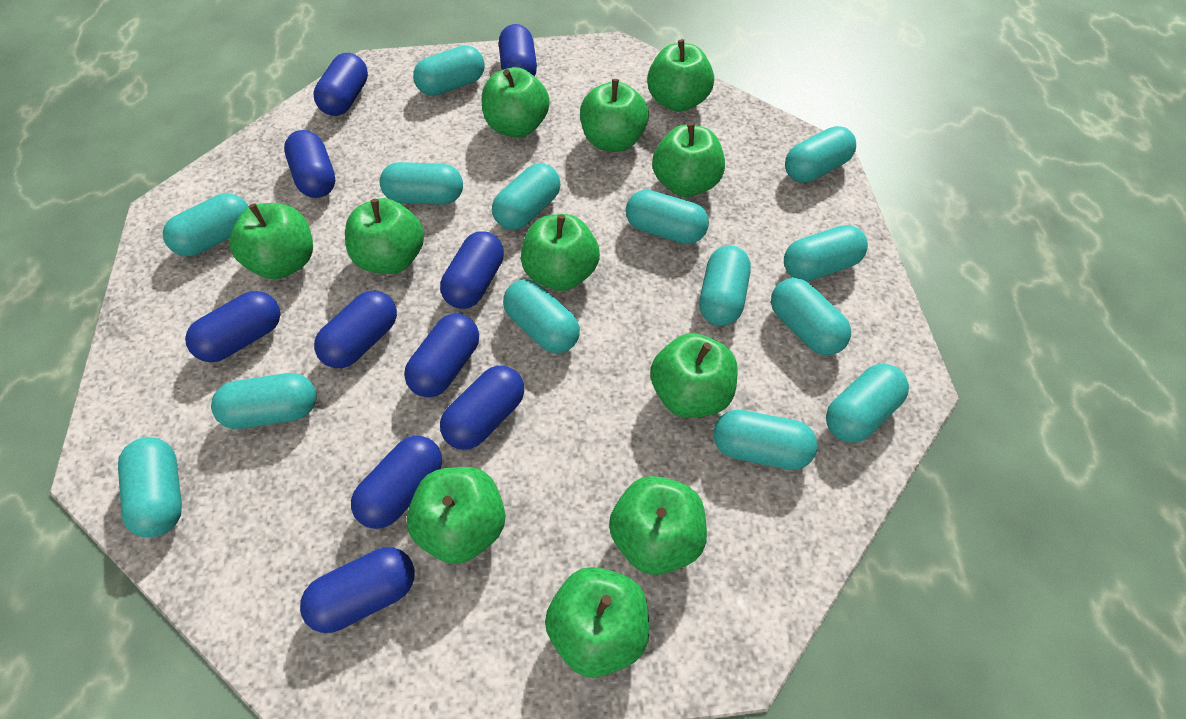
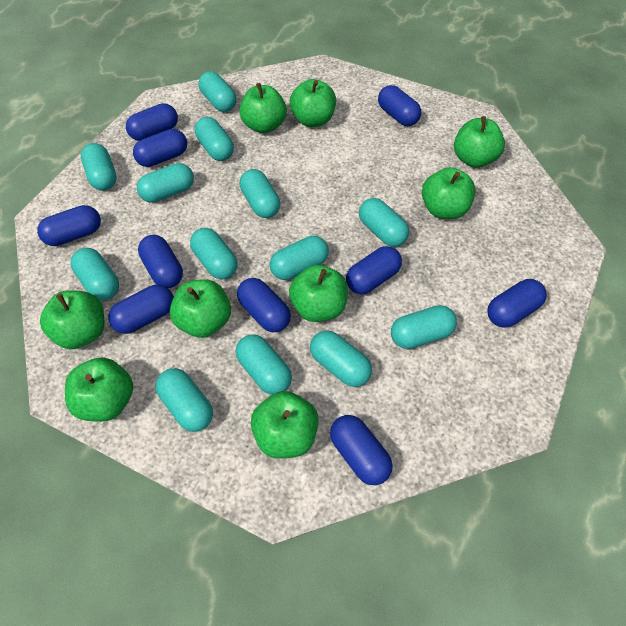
green apple: 11 -> 9
turquoise capsule: 14 -> 13

